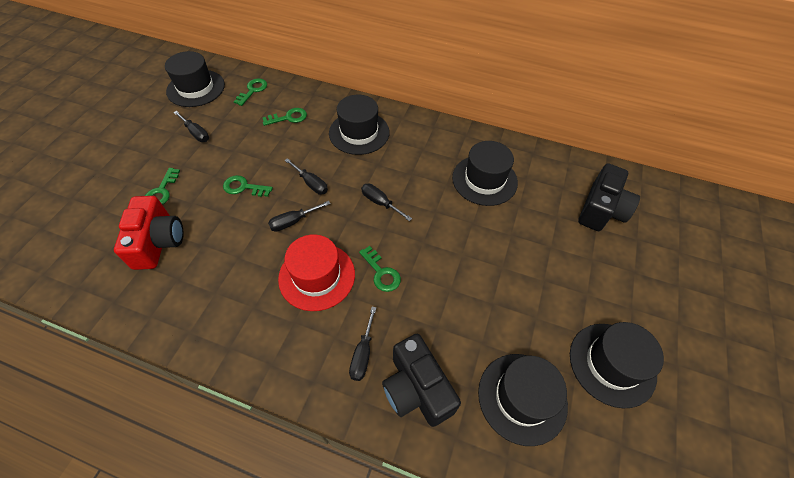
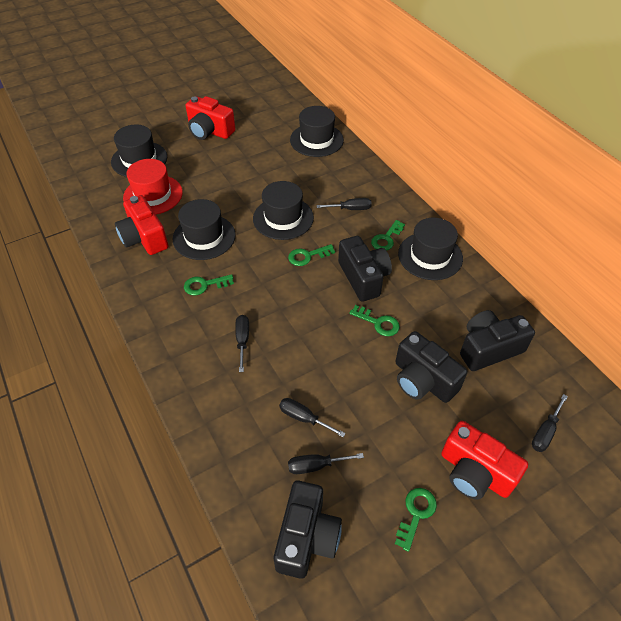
black camera: 2 -> 4
red camera: 1 -> 3

